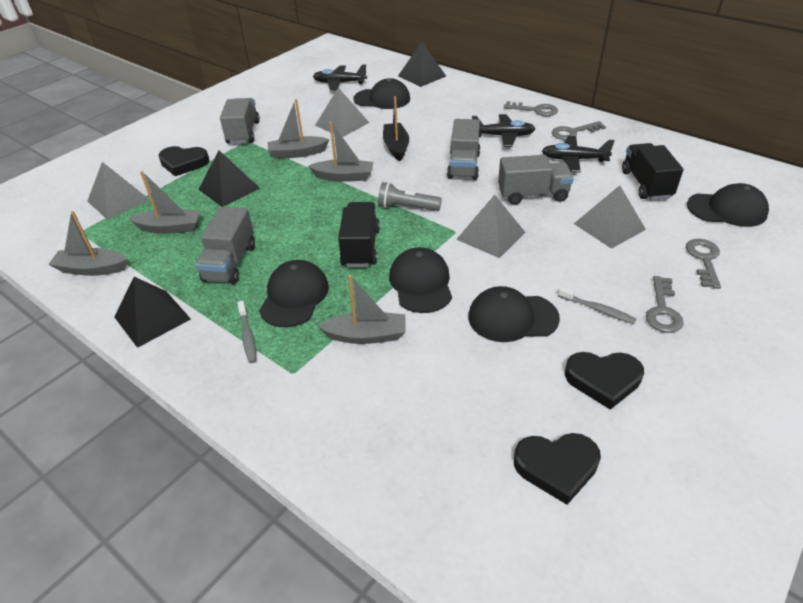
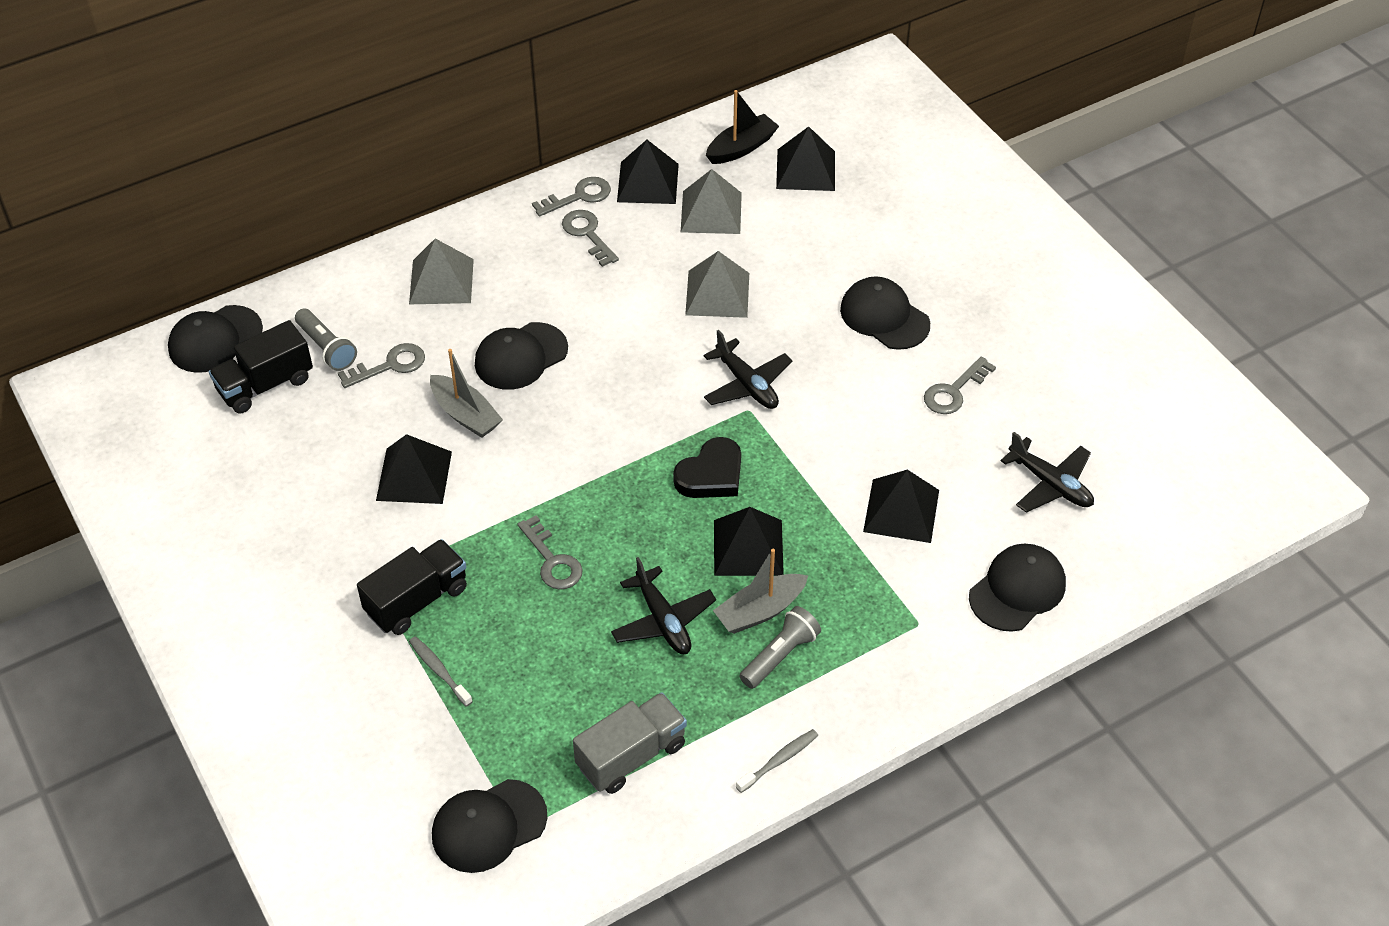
black heart: 3 -> 1
black pyramid: 3 -> 5
grey boat: 5 -> 2
grey flashlight: 1 -> 2
grey key: 4 -> 5
grey pyramid: 4 -> 3
grey truck: 4 -> 1

